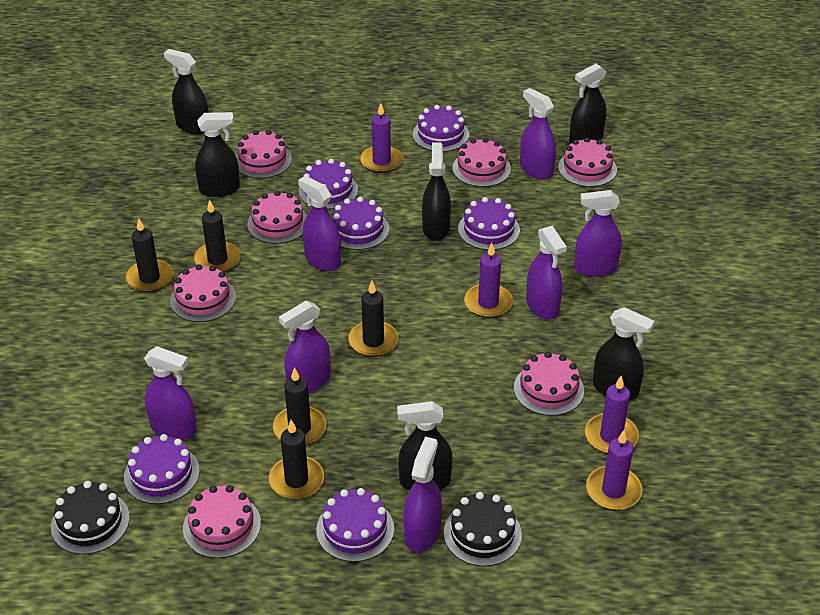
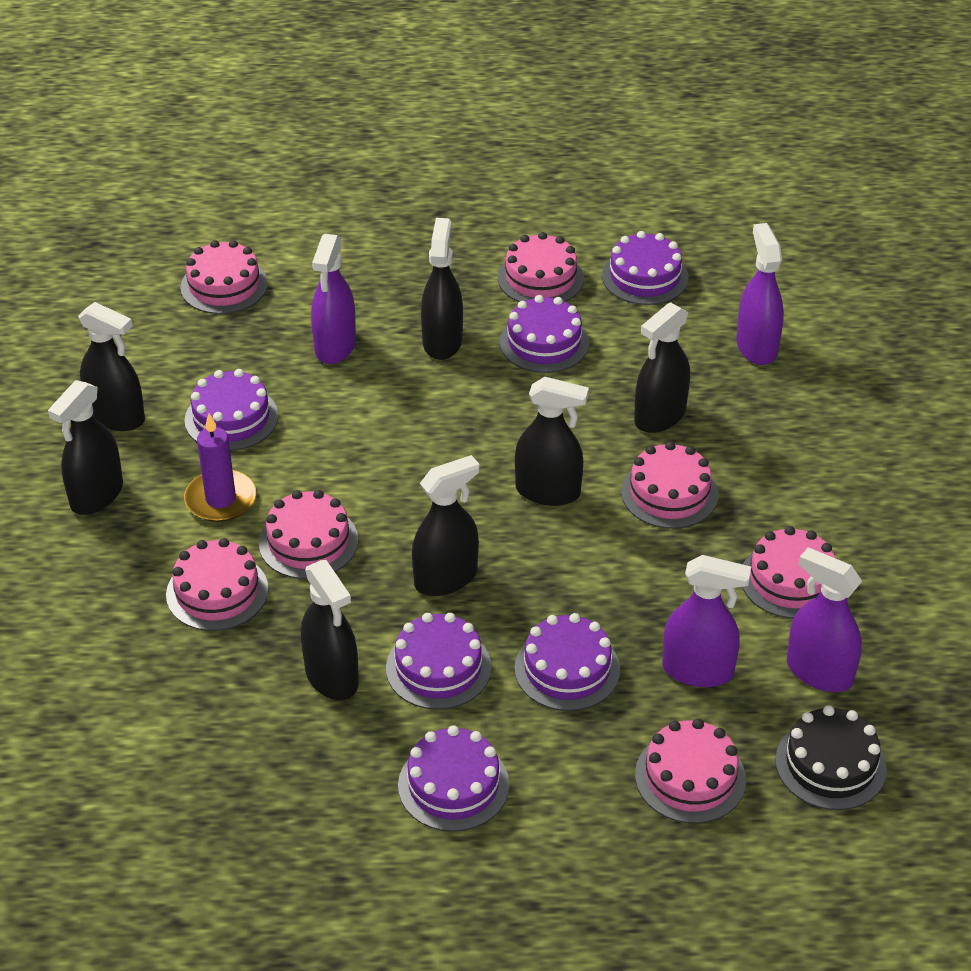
black cake: 2 -> 1
black candle: 5 -> 0
black spray bottle: 6 -> 7
purple candle: 4 -> 1
purple spray bottle: 7 -> 4

